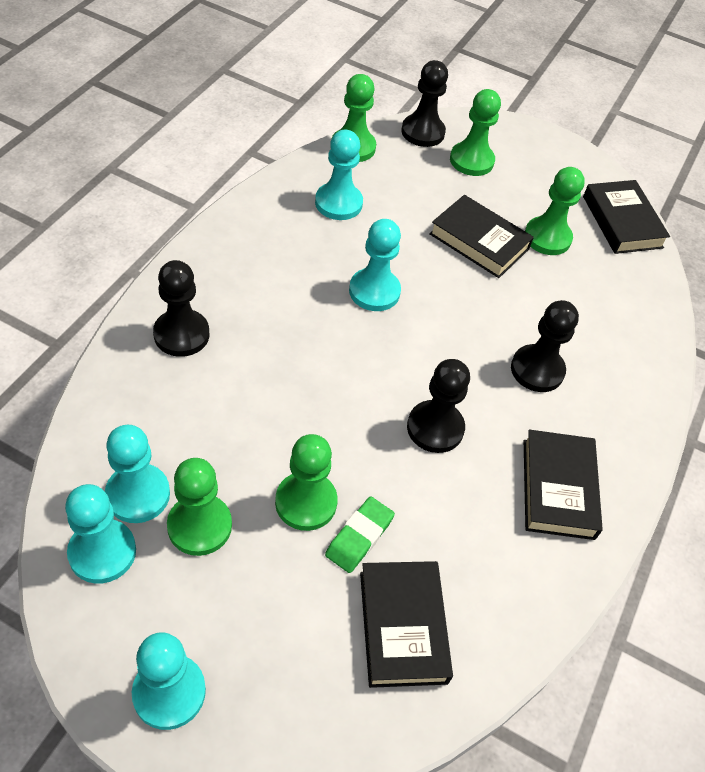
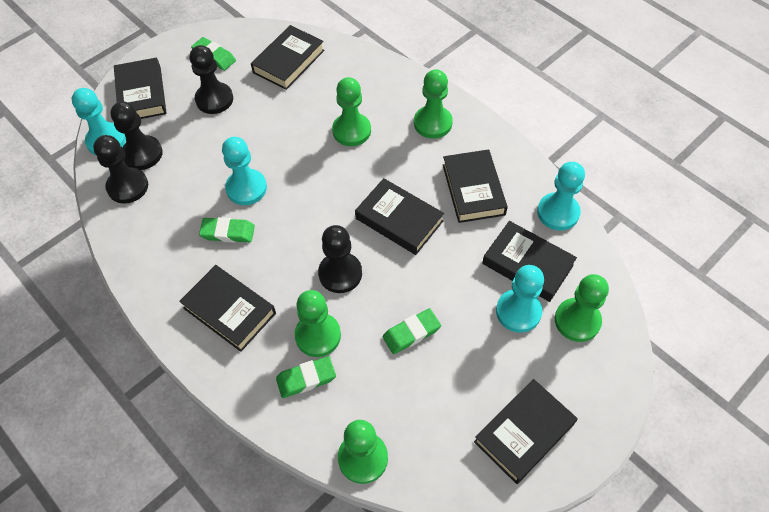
black book: 4 -> 7
green eraser: 1 -> 4
turquoise pawn: 5 -> 4

